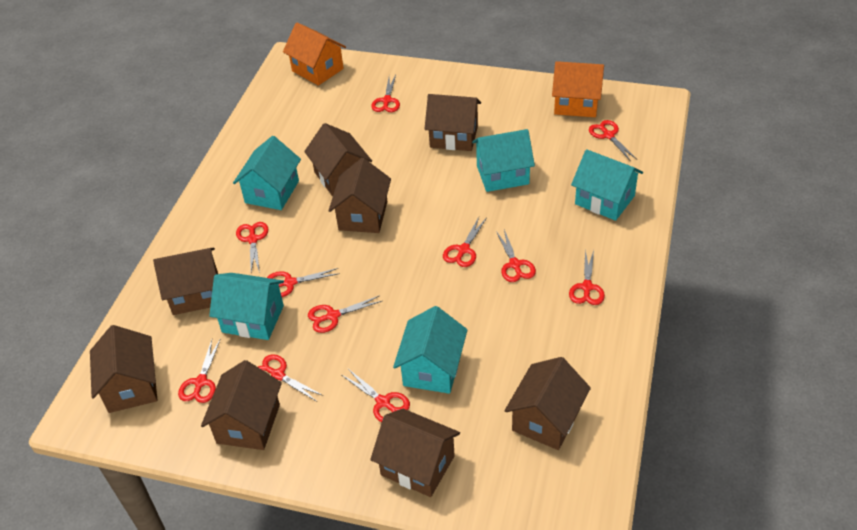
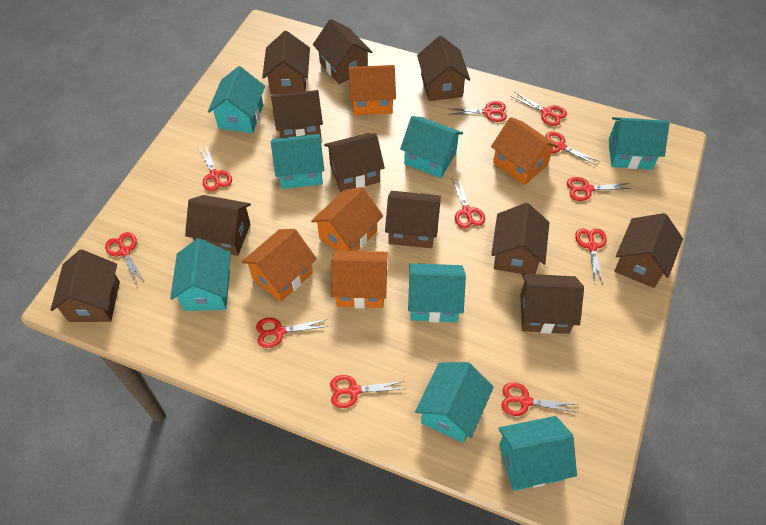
brown house: 8 -> 11
orange house: 2 -> 5
turquoise house: 5 -> 8

